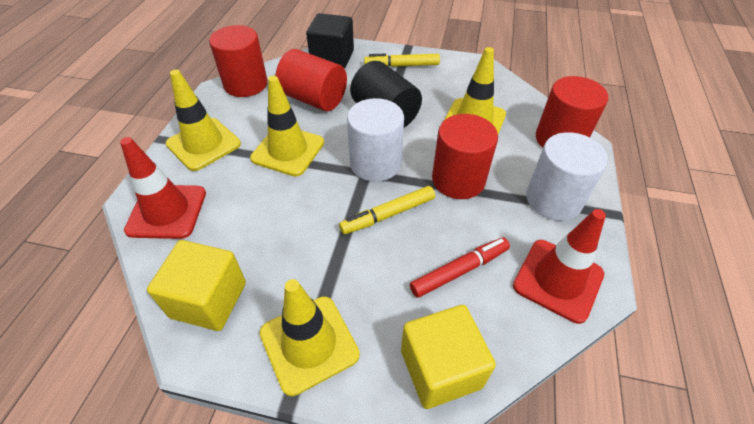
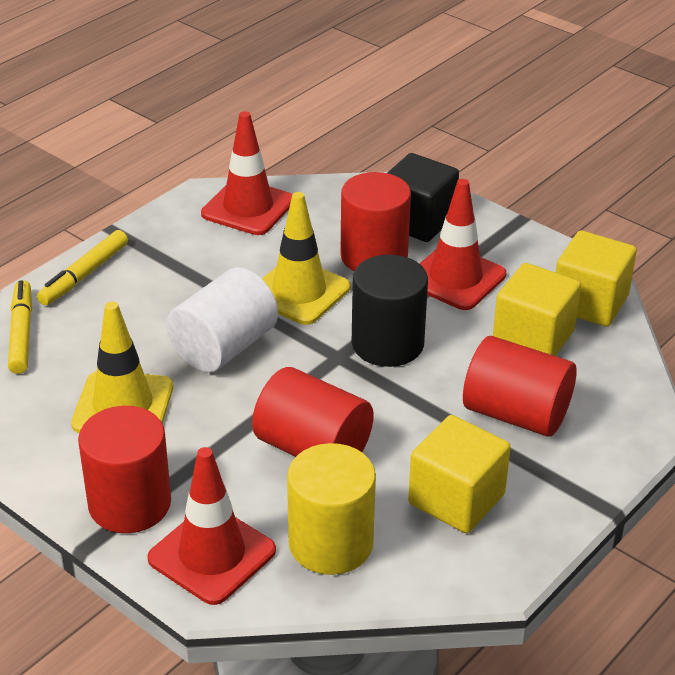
red marker: 1 -> 0
red traffic cone: 2 -> 3
white cylinder: 2 -> 1
yellow cube: 2 -> 3
yellow cylinder: 0 -> 1
yellow traffic cone: 4 -> 2

